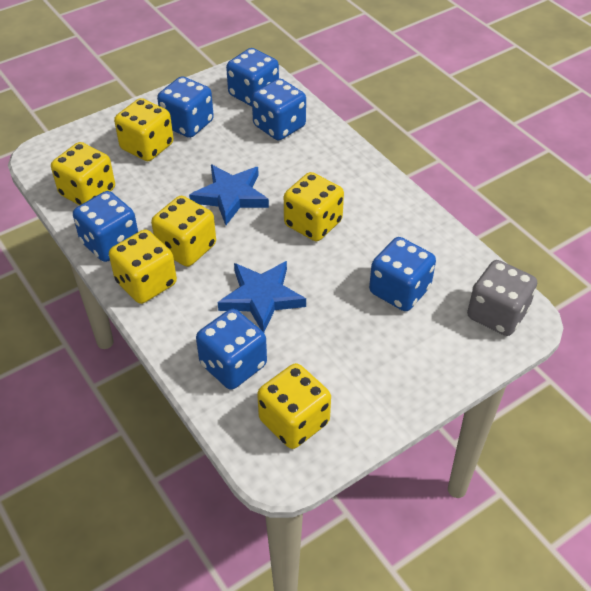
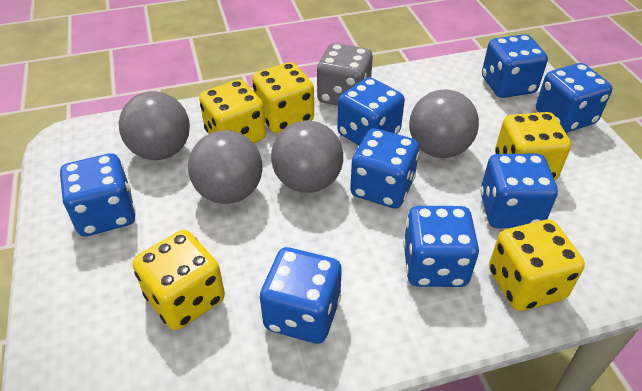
blue dice: 6 -> 8
blue star: 2 -> 0
grey ball: 0 -> 4
yellow dice: 6 -> 5

